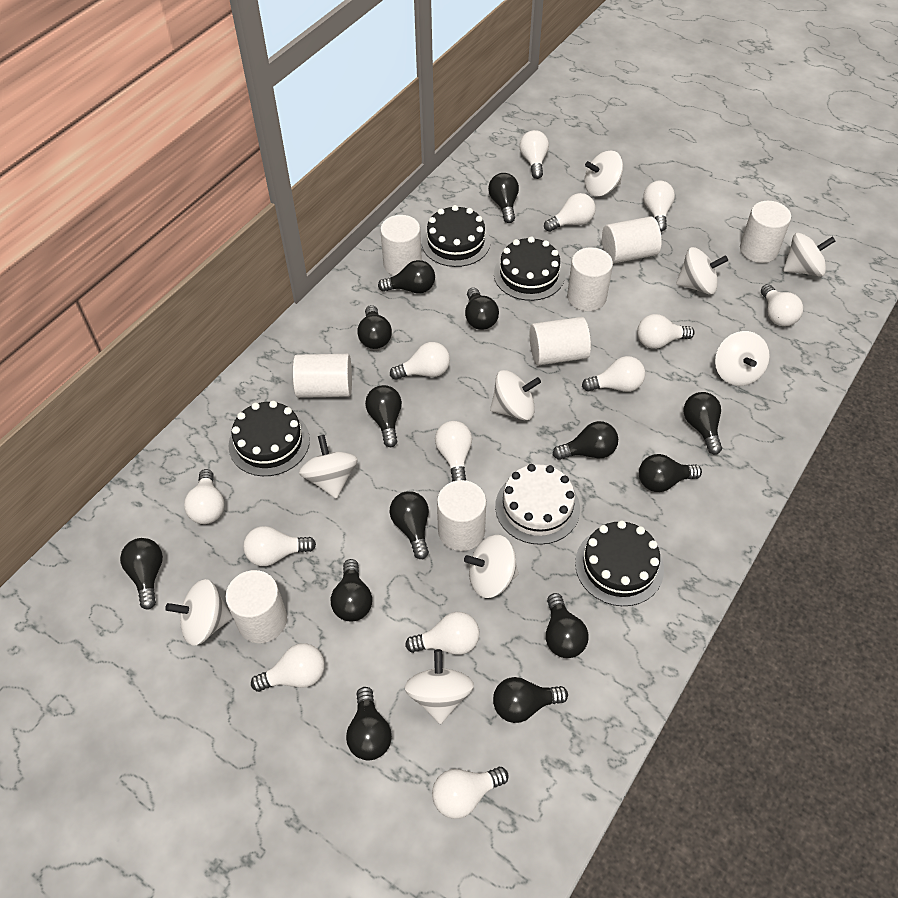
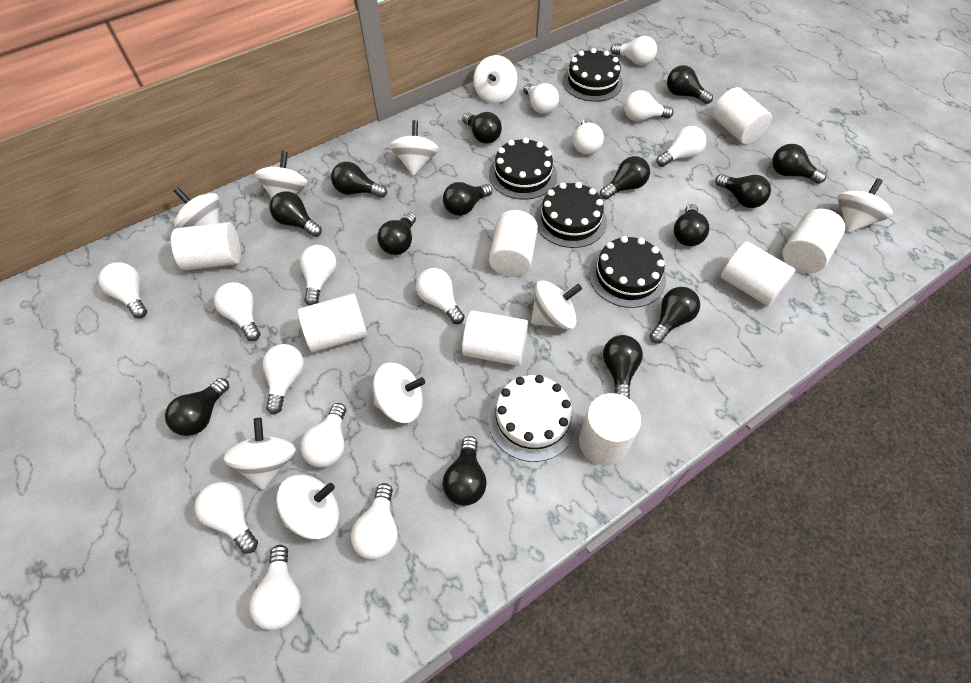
white light bulb: 13 -> 14

